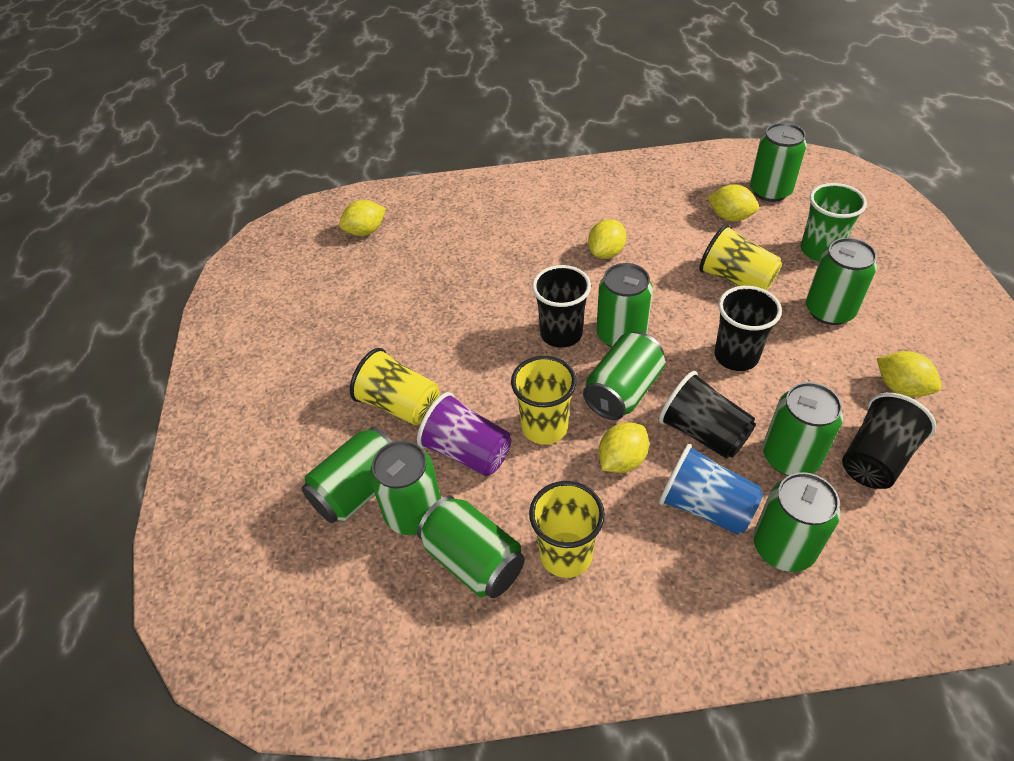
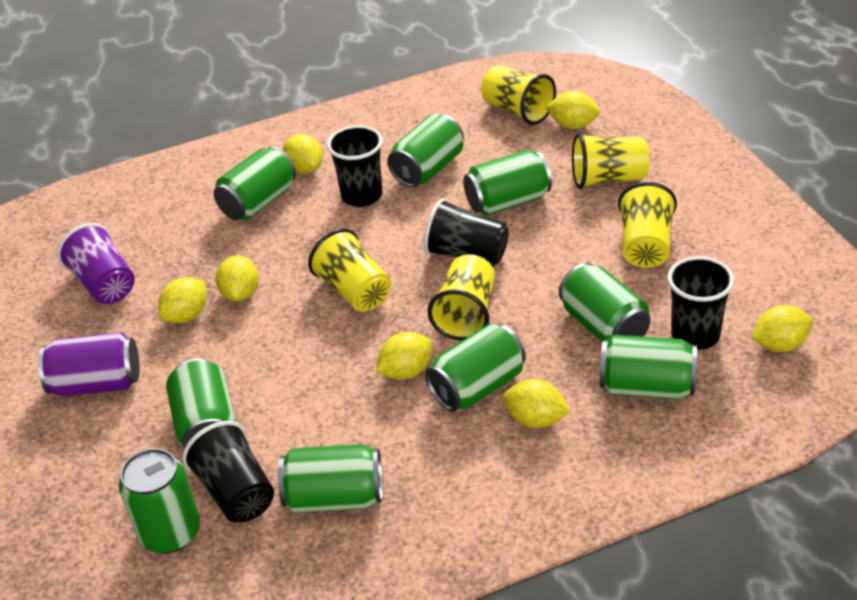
blue cup: 1 -> 0
green cup: 1 -> 0
purple can: 0 -> 1
yellow cup: 4 -> 5
yellow lemon: 5 -> 7

